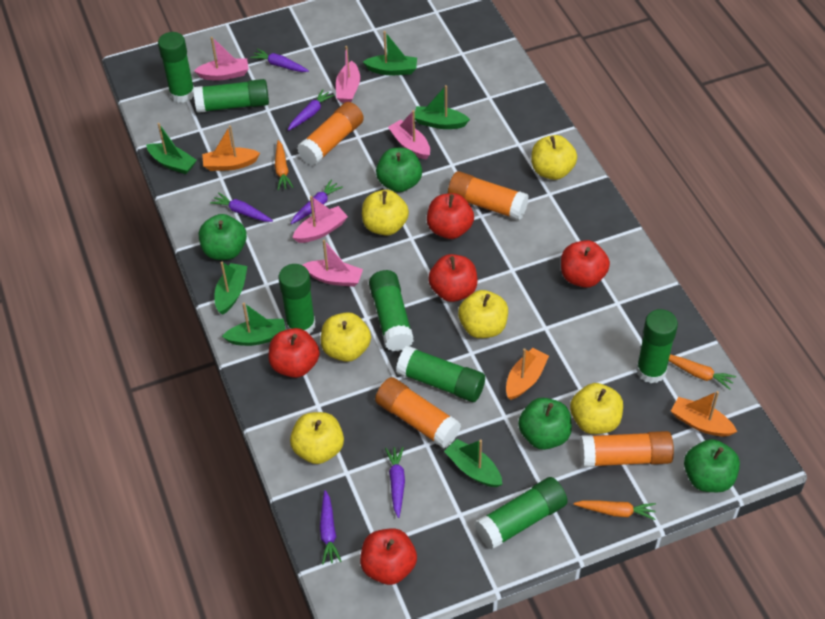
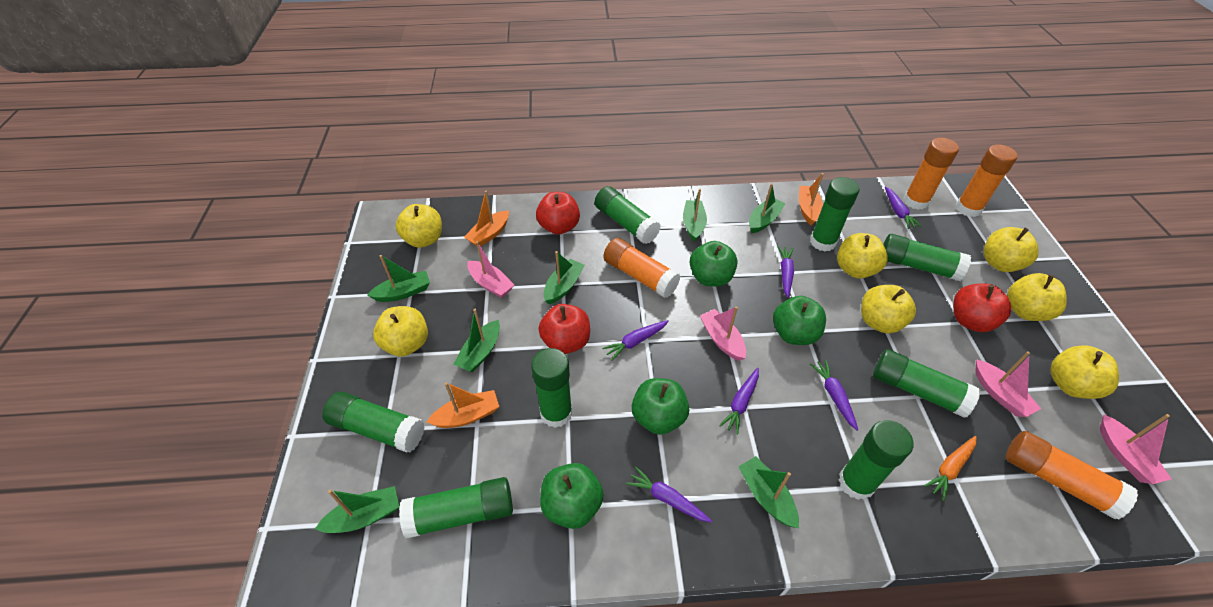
green boat: 6 -> 7
green glue stick: 7 -> 8
orange carrot: 3 -> 1
pink boat: 5 -> 4
red apple: 5 -> 3
yellow apple: 6 -> 7

